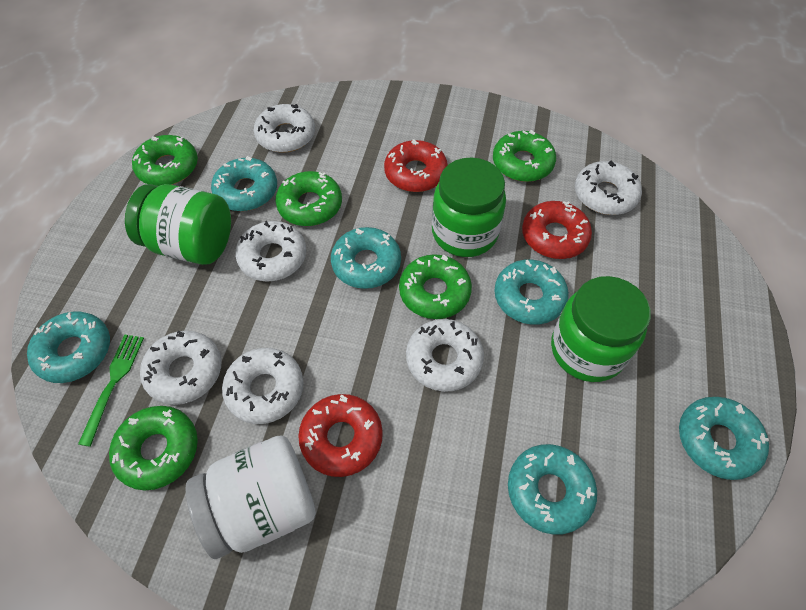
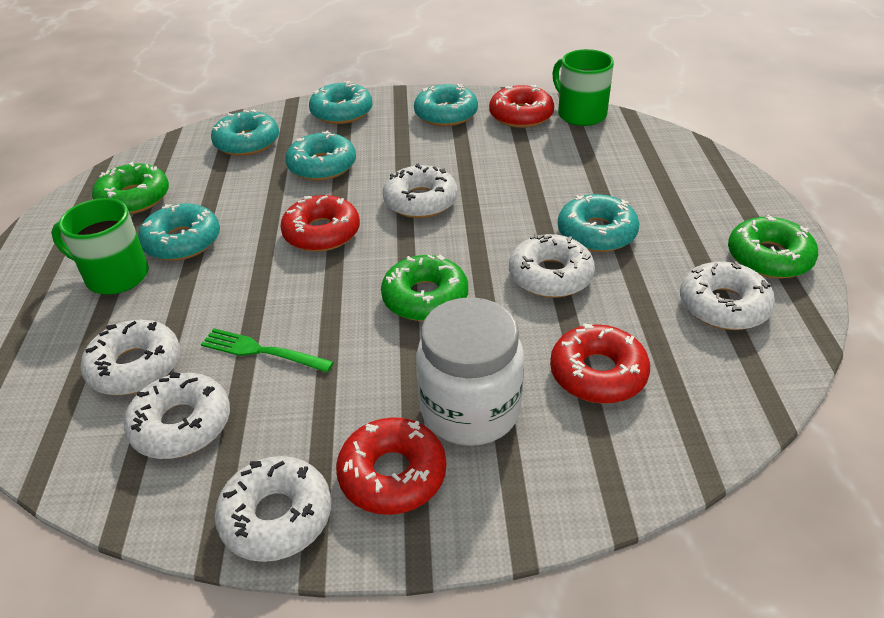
green donut: 5 -> 3
green jar: 3 -> 0
green mug: 0 -> 2
red donut: 3 -> 4

